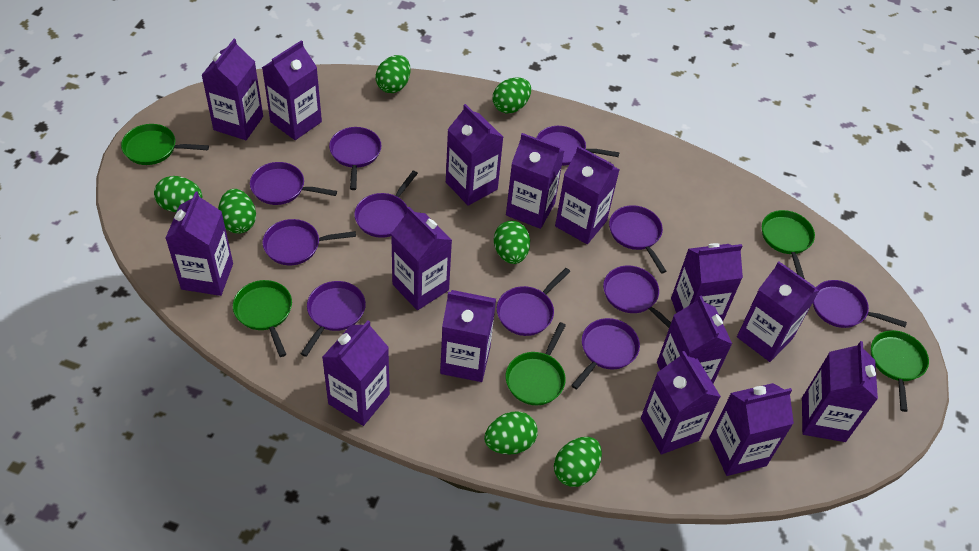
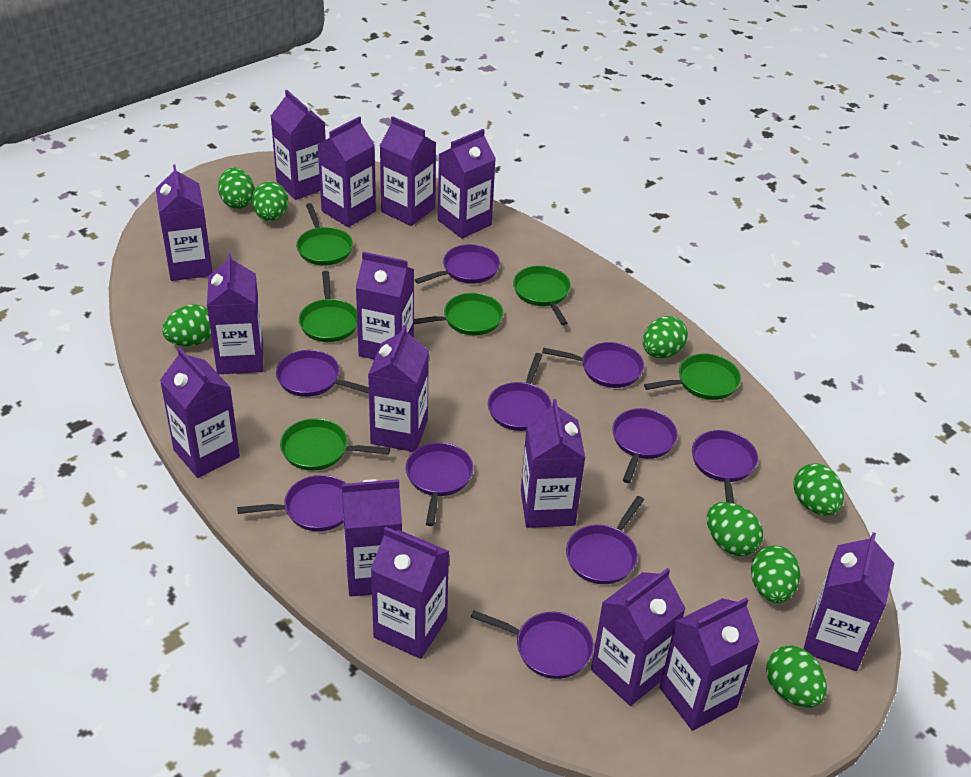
green egg: 7 -> 8
green pan: 5 -> 6
purple pan: 11 -> 10

